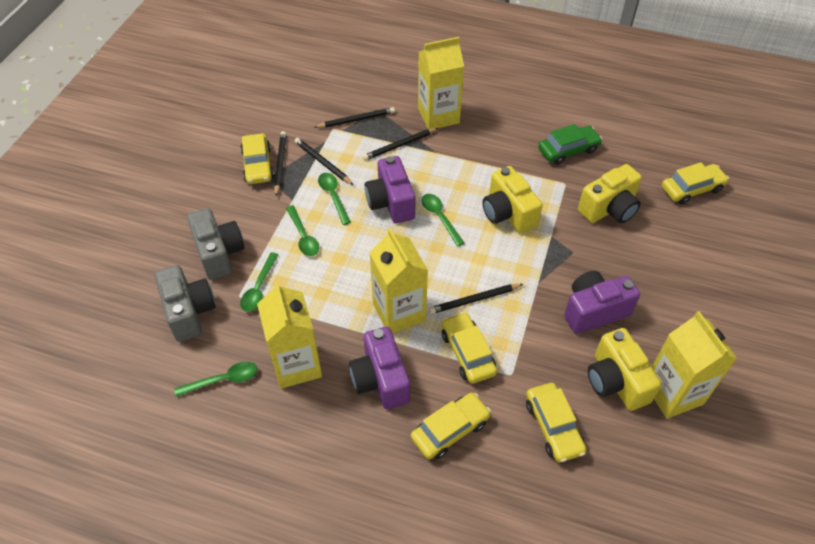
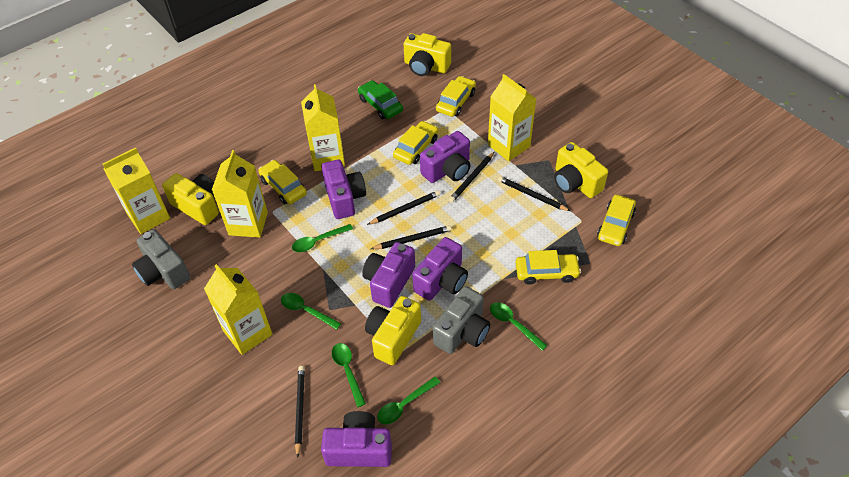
purple camera: 3 -> 5
yellow camera: 3 -> 4
yellow carton: 4 -> 5

